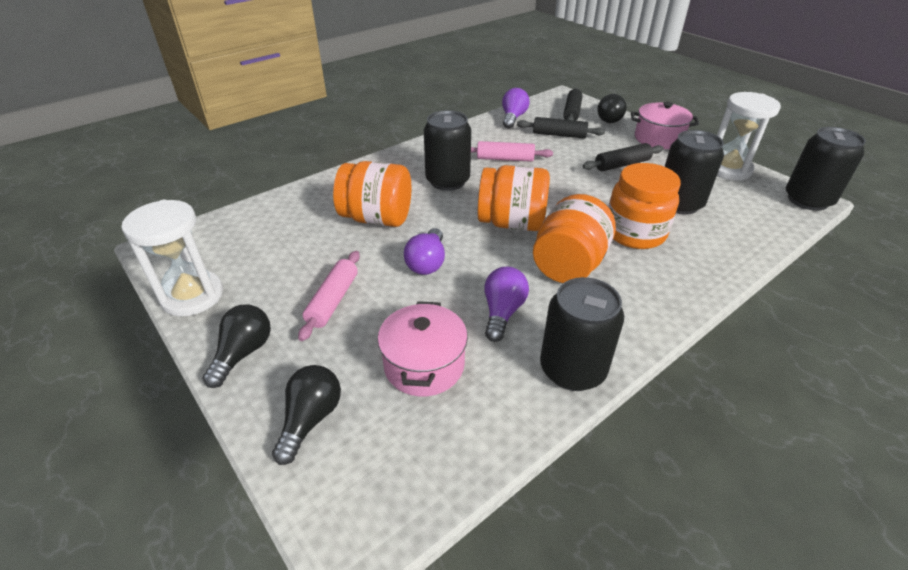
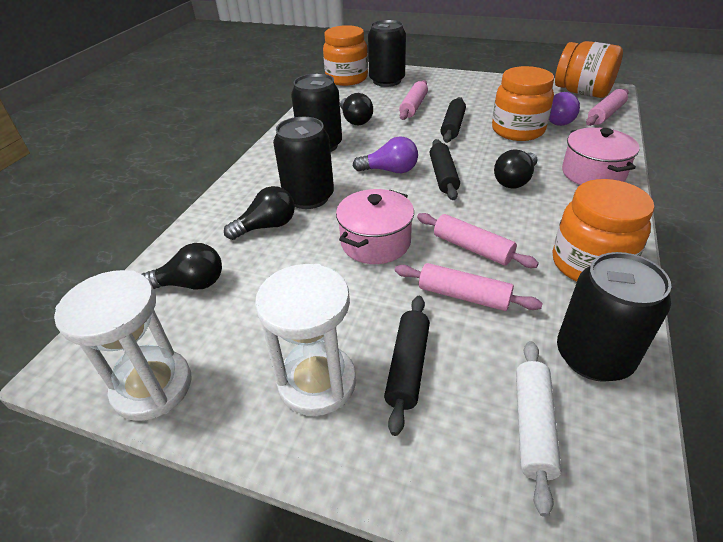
black light bulb: 3 -> 4
pink rolling pin: 2 -> 4
purple light bulb: 3 -> 2
white rolling pin: 0 -> 1

